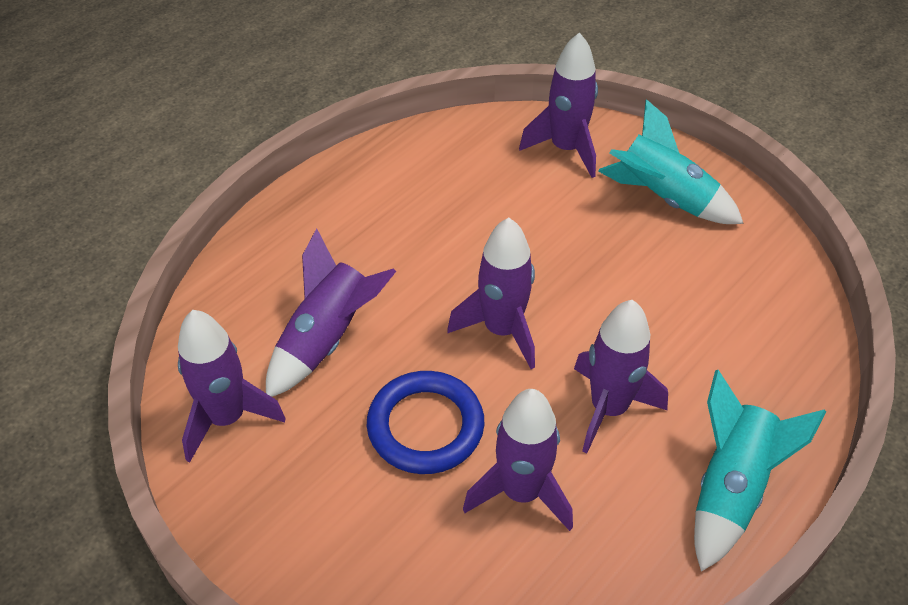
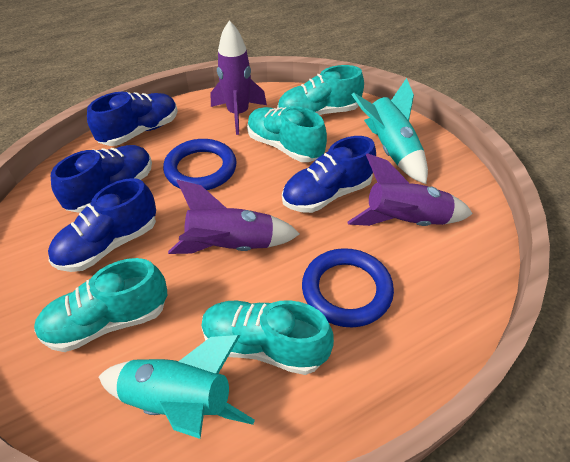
blue ring: 1 -> 2
blue shoe: 0 -> 4
purple rocket: 6 -> 3
turquoise shoe: 0 -> 4

